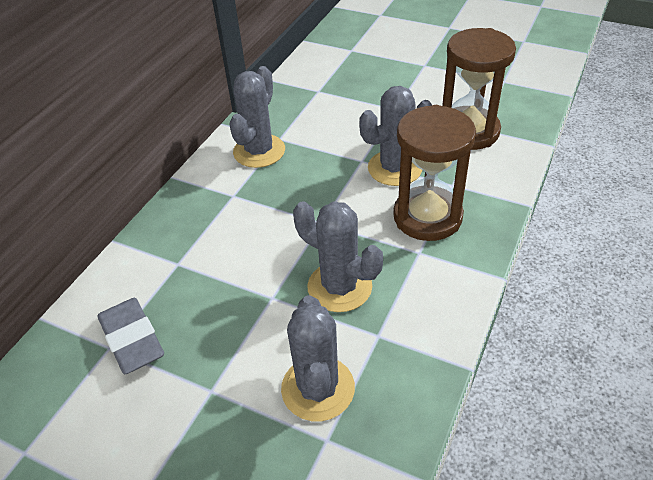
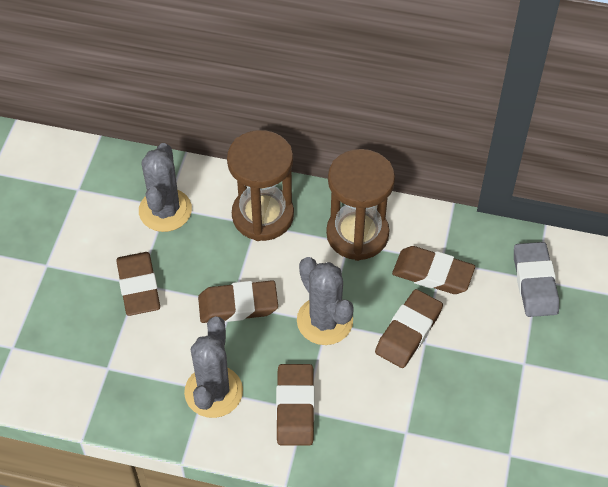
brown eraser: 0 -> 5
grey cactus: 4 -> 3

